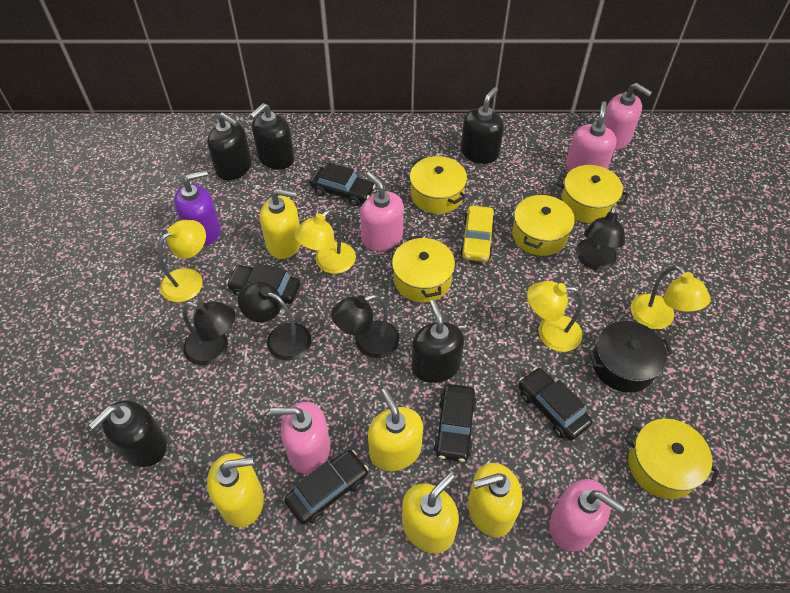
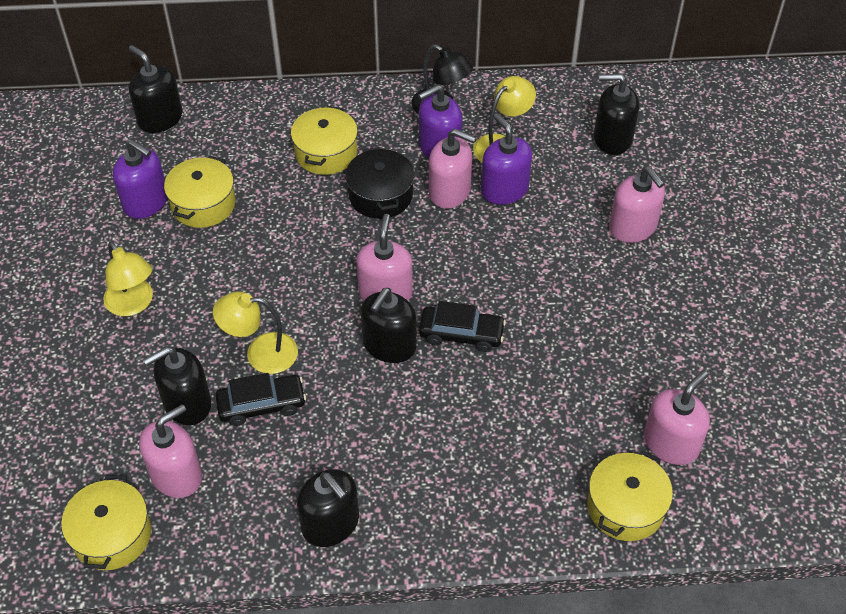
black car: 5 -> 2
black lamp: 4 -> 1
purple soap dispenser: 1 -> 3
yellow car: 1 -> 0
yellow lamp: 4 -> 3
yellow pot: 5 -> 4
yellow soap dispenser: 5 -> 0

